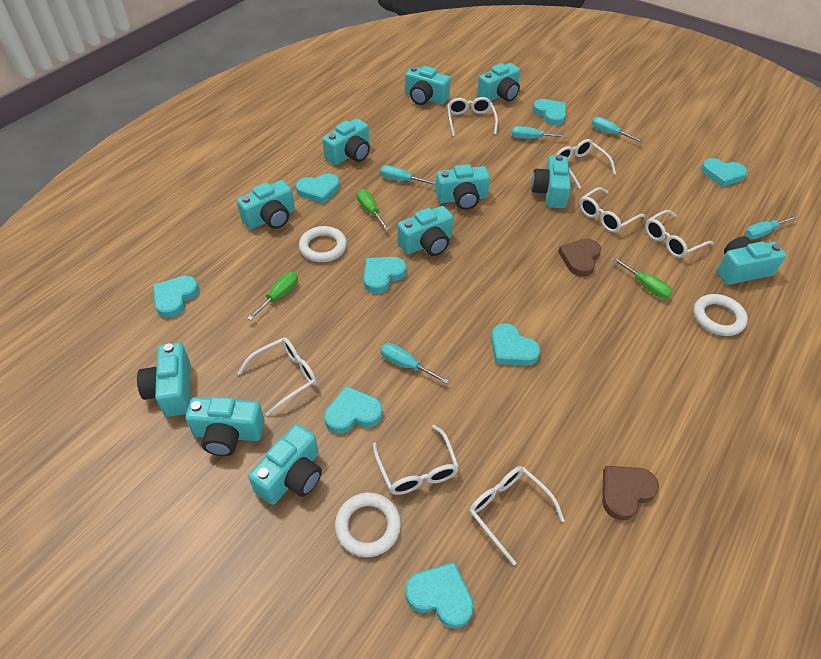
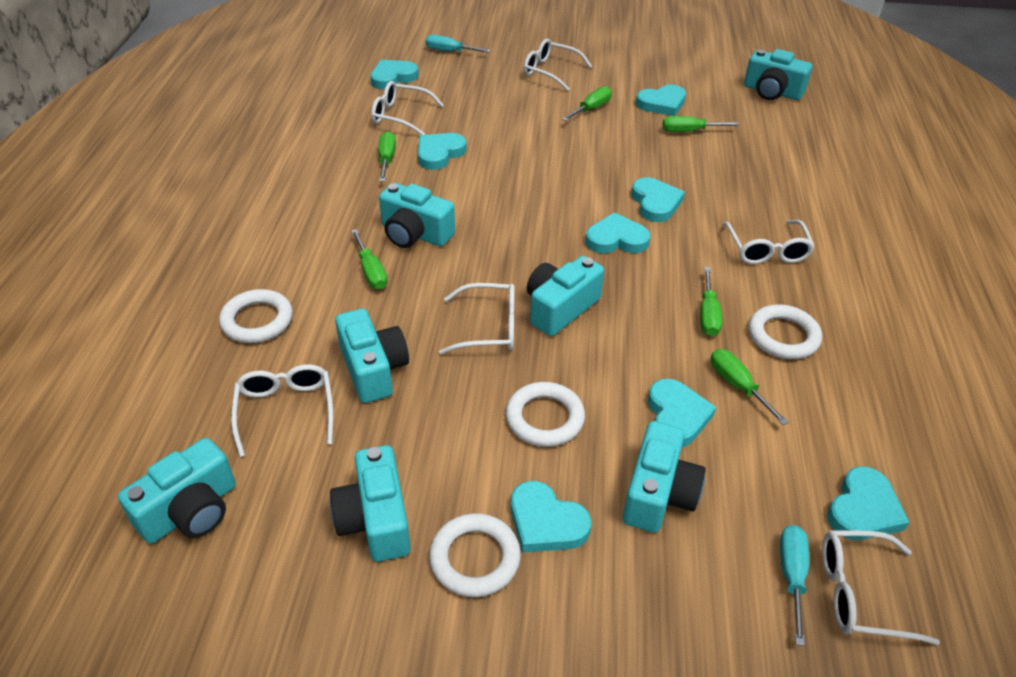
brown heart: 2 -> 0
green screwdriver: 3 -> 6
turquoise camera: 11 -> 7
turquoise screwdriver: 5 -> 2
white glasses: 7 -> 6
white ring: 3 -> 4

